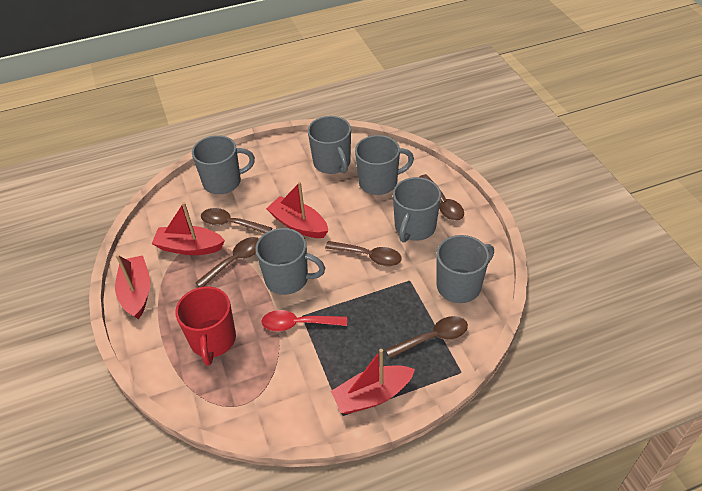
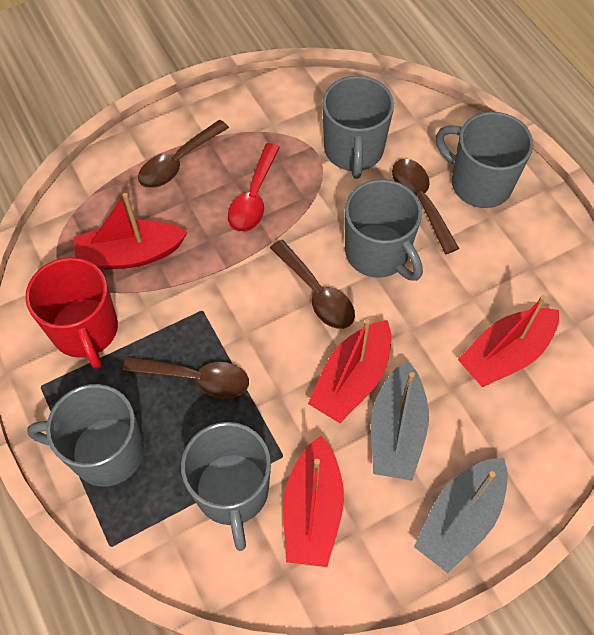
brown spoon: 5 -> 4
grey boat: 0 -> 2
grey mug: 6 -> 5

